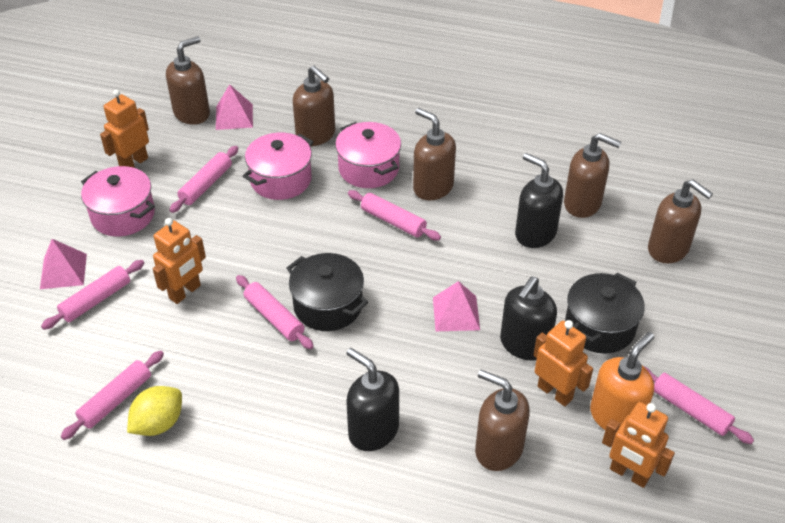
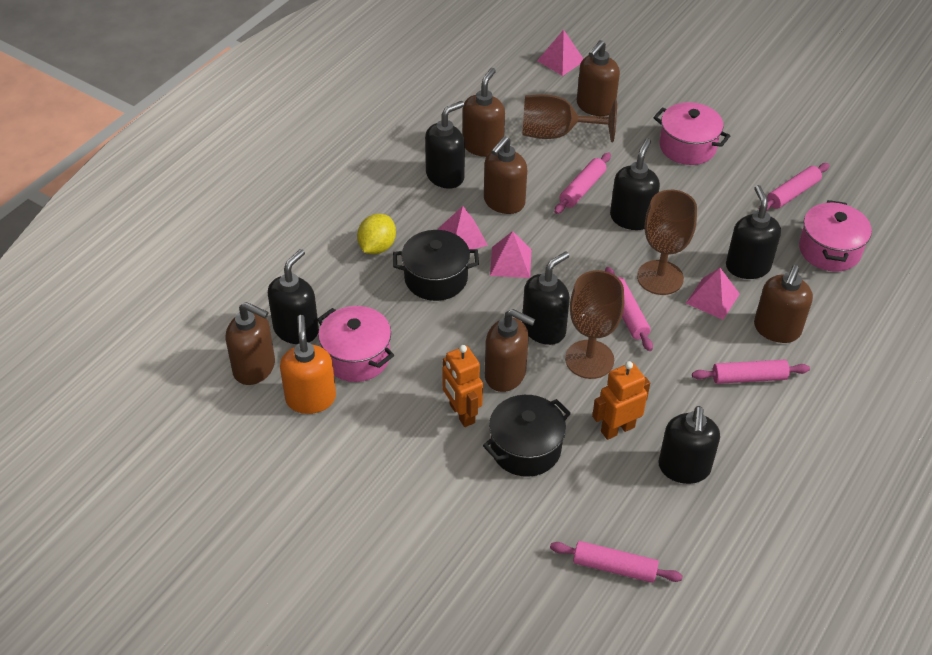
black soap dispenser: 3 -> 6
brown goblet: 0 -> 3
orange robot: 4 -> 2
pink pyramid: 3 -> 4
pink rolling pin: 6 -> 5

